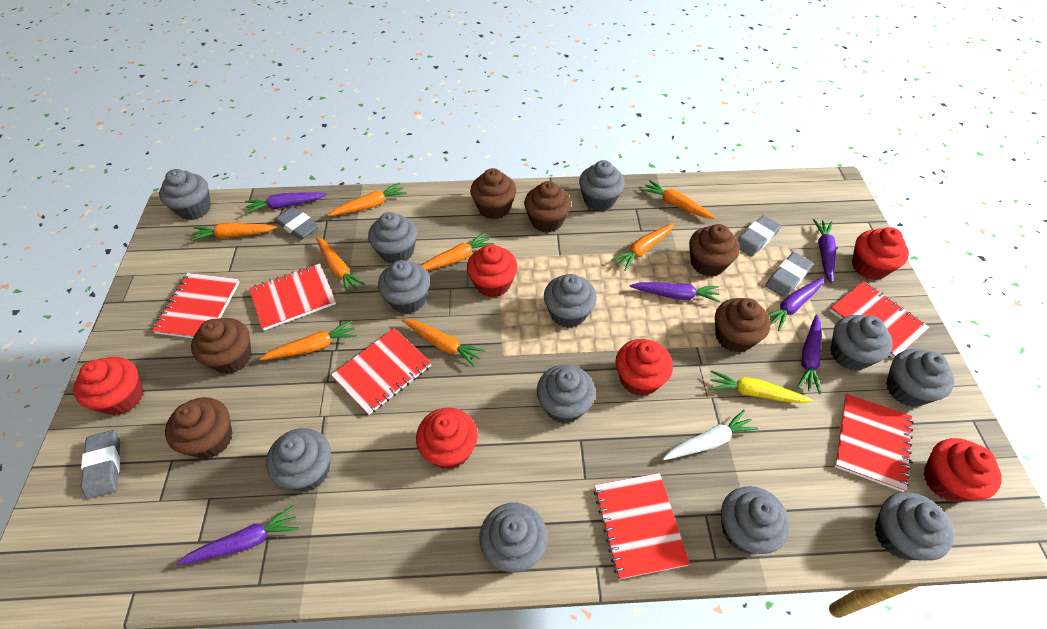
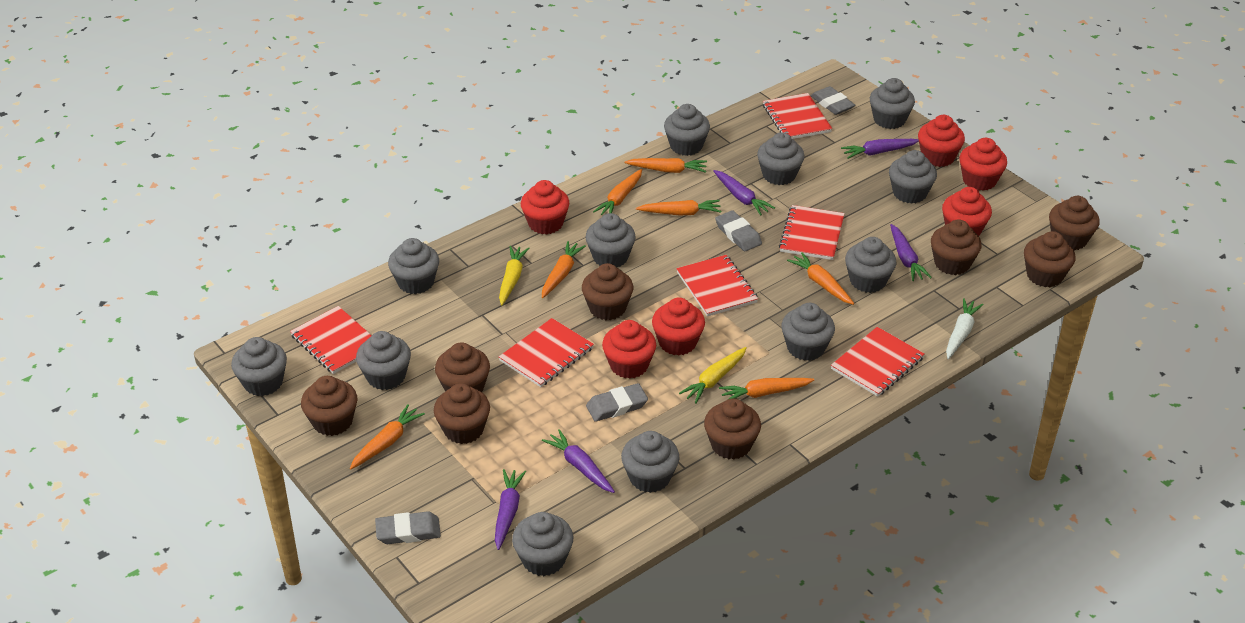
brown cupcake: 6 -> 8
orange carrot: 8 -> 7
purple carrot: 6 -> 5
yellow carrot: 1 -> 2

